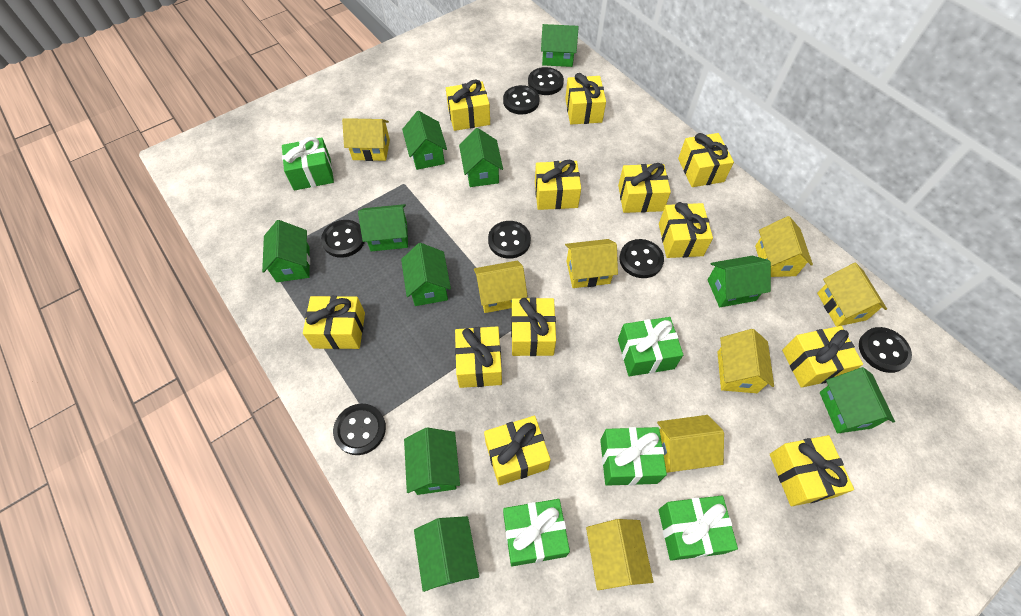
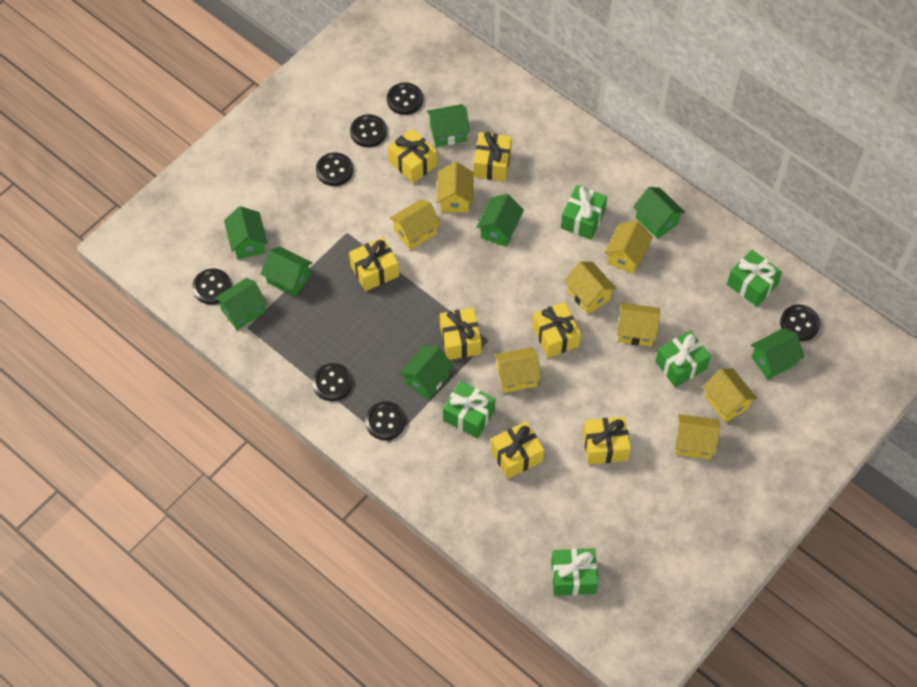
green house: 10 -> 8
yellow gift: 12 -> 7

